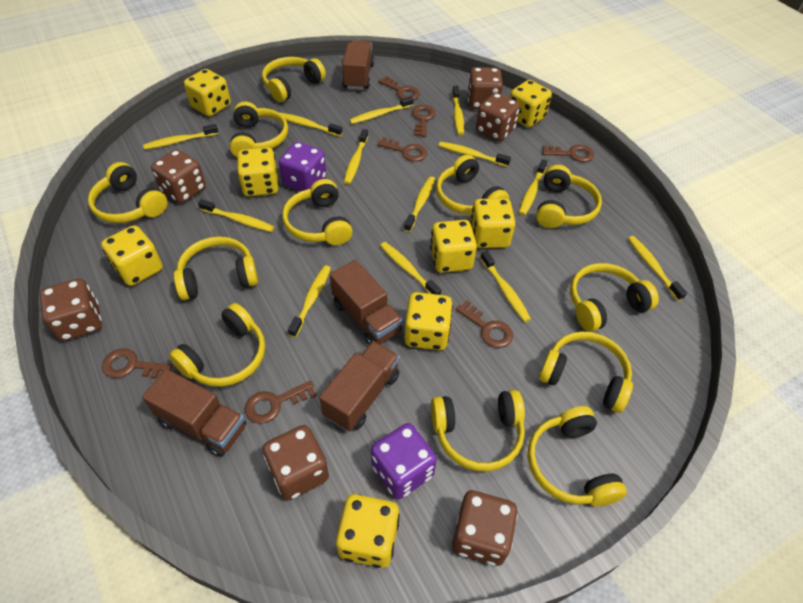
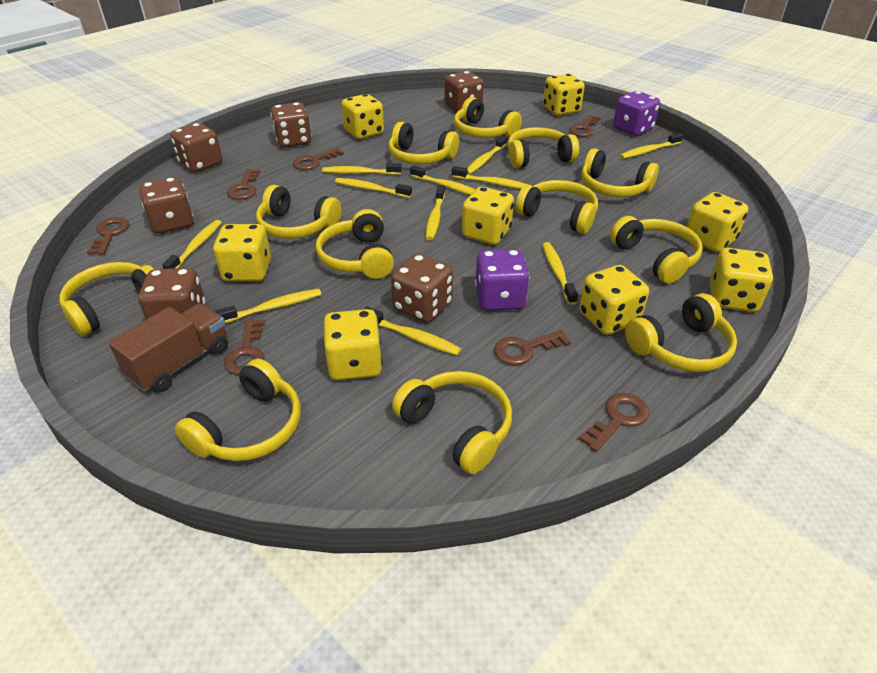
brown truck: 4 -> 1
yellow toothbrush: 13 -> 11

